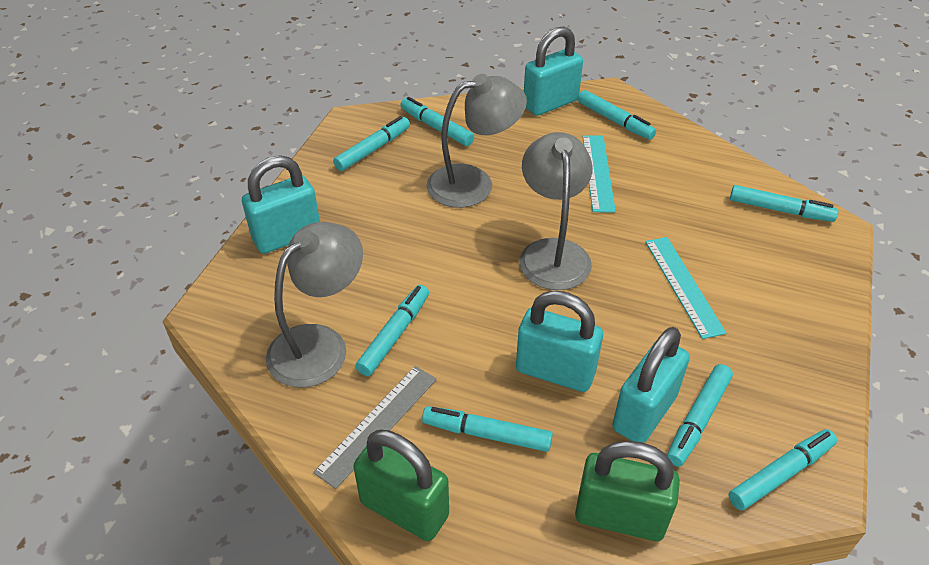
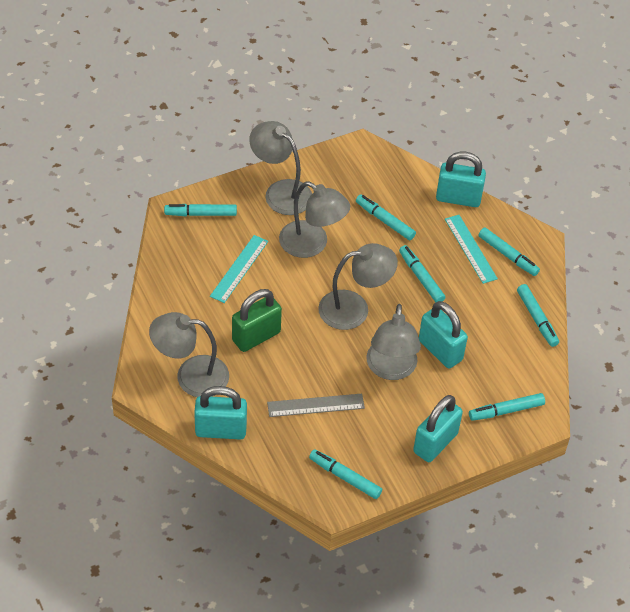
green padlock: 2 -> 1
grey lamp: 3 -> 5
turquoise marker: 8 -> 7

